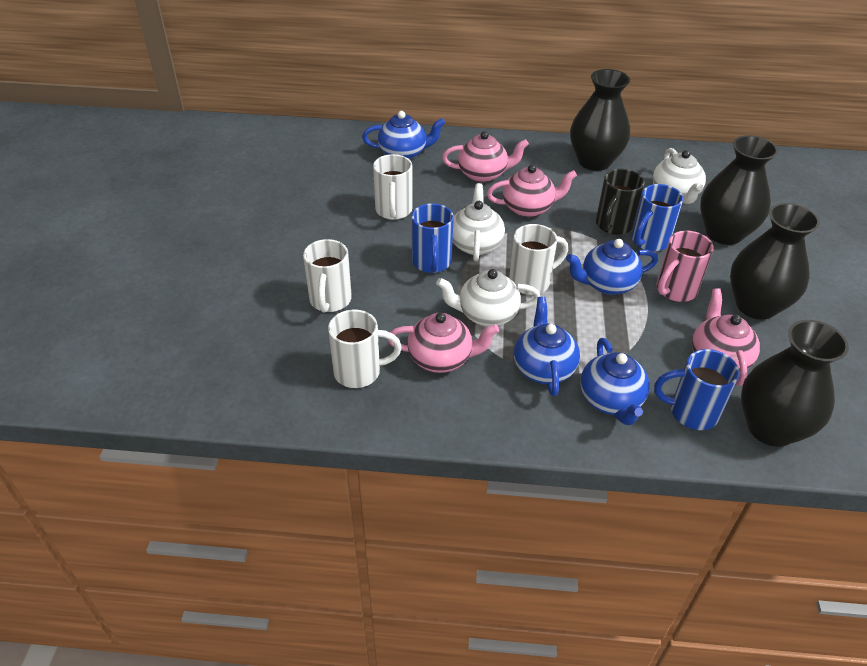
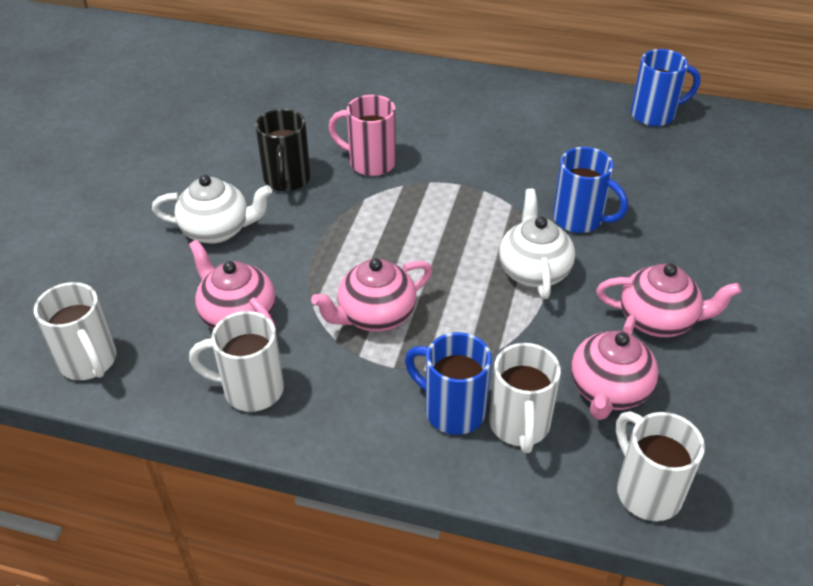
black vase: 4 -> 0
blue teapot: 4 -> 0
white teapot: 3 -> 2

